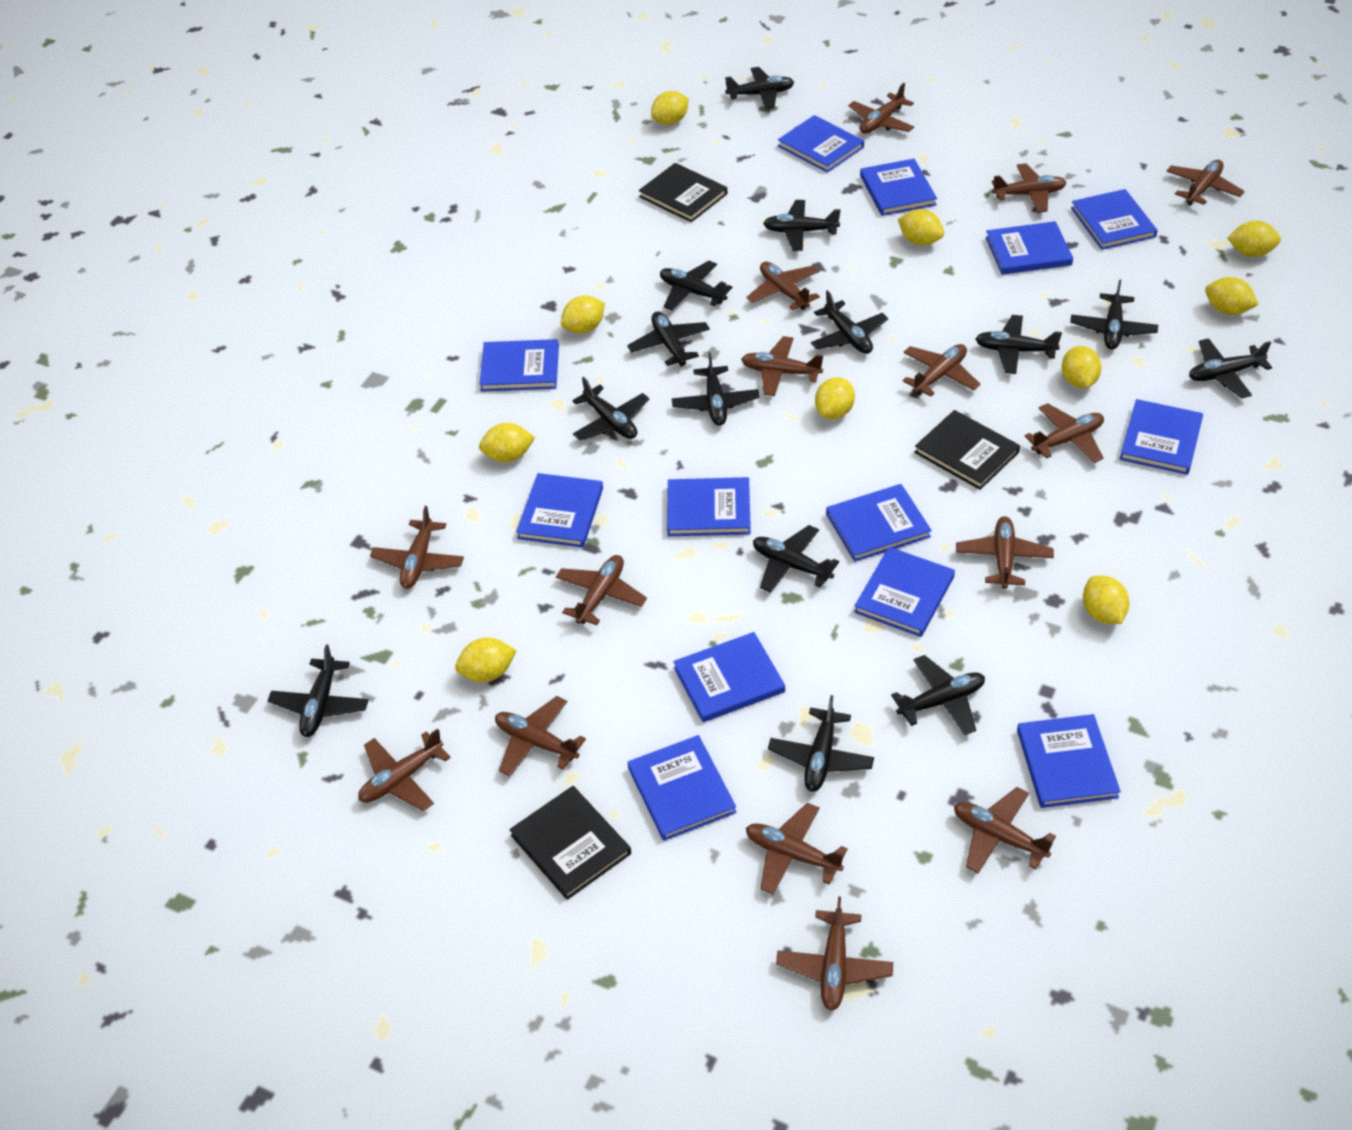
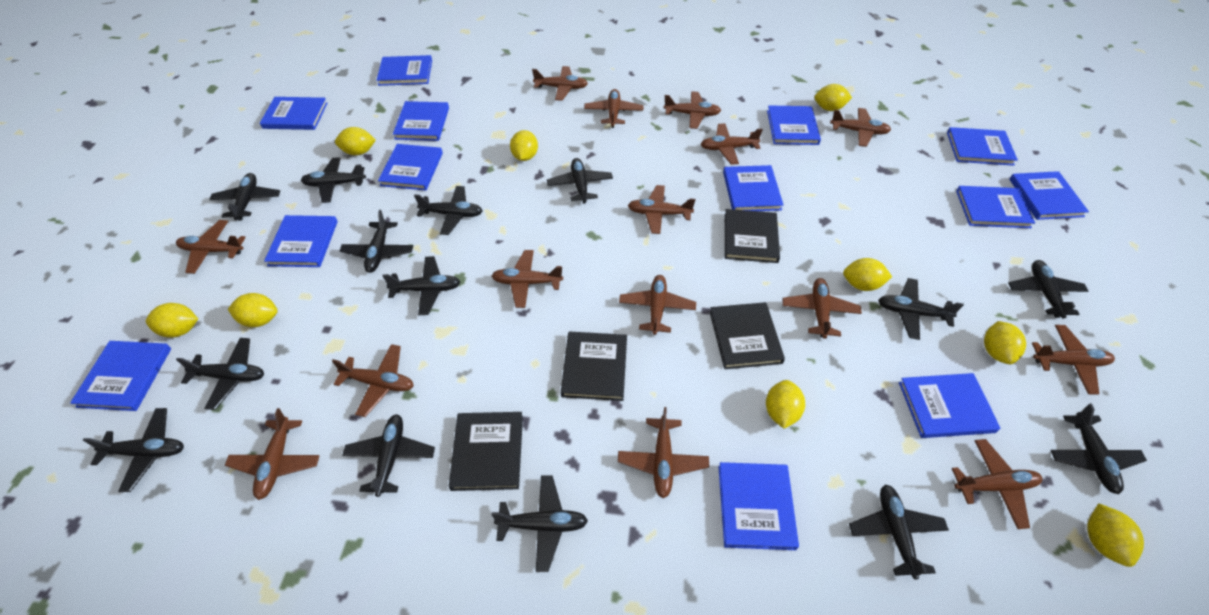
black book: 3 -> 4
yellow lemon: 10 -> 9

